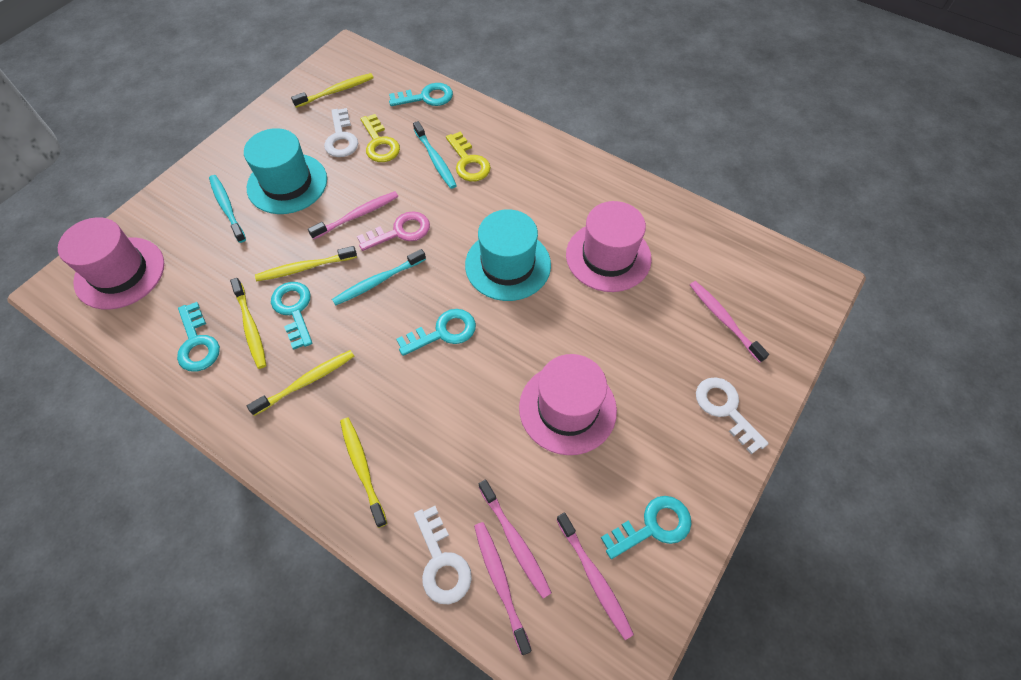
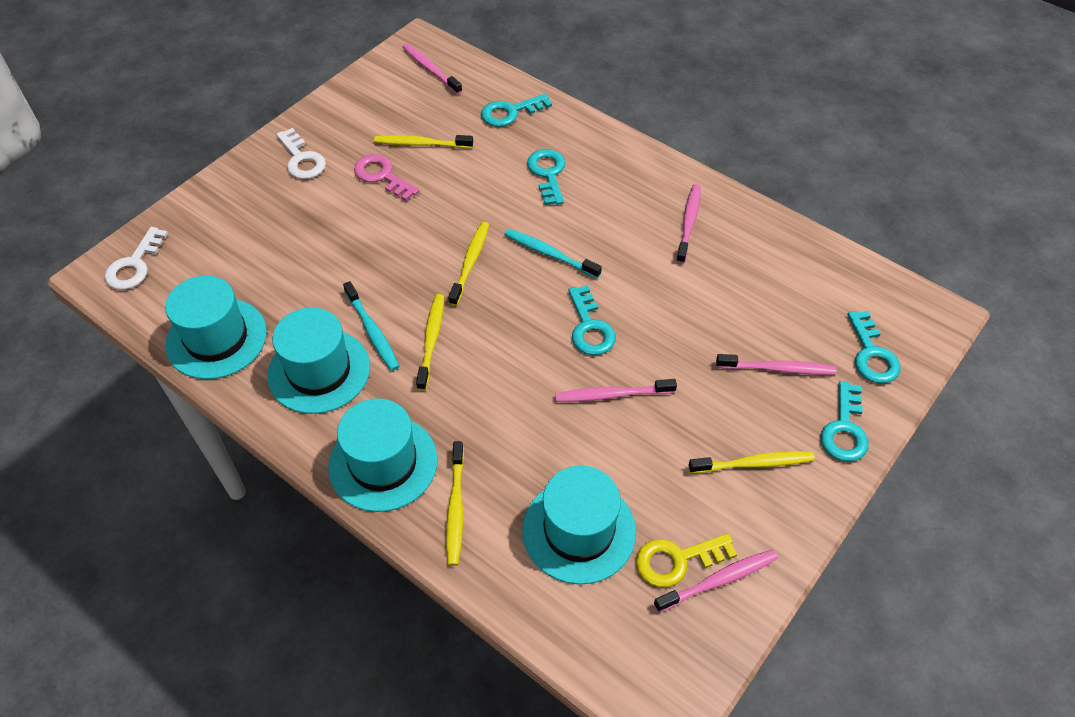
pink hat: 3 -> 0
turquoise hat: 2 -> 4
turquoise toothbrush: 3 -> 2
white key: 3 -> 2
yellow key: 2 -> 1

